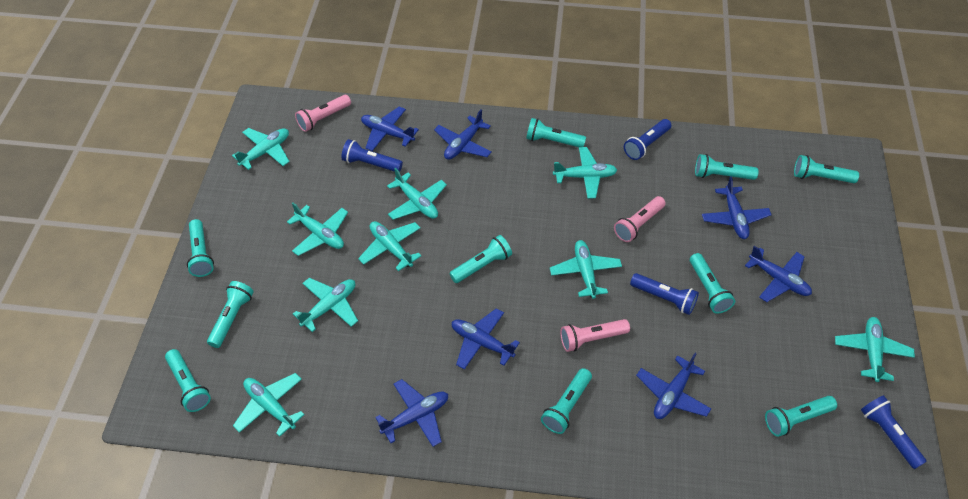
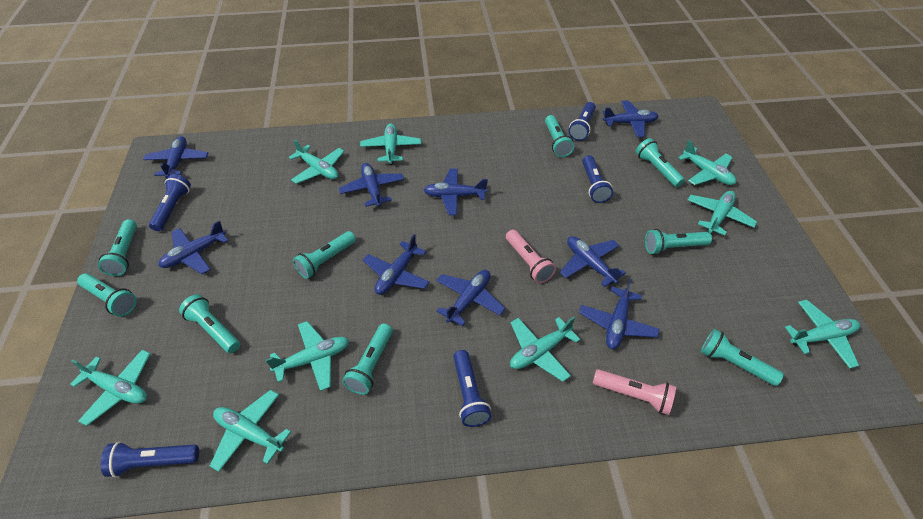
blue flashlight: 4 -> 5
blue plane: 7 -> 9
pink flashlight: 3 -> 2
turquoise flashlight: 10 -> 9

